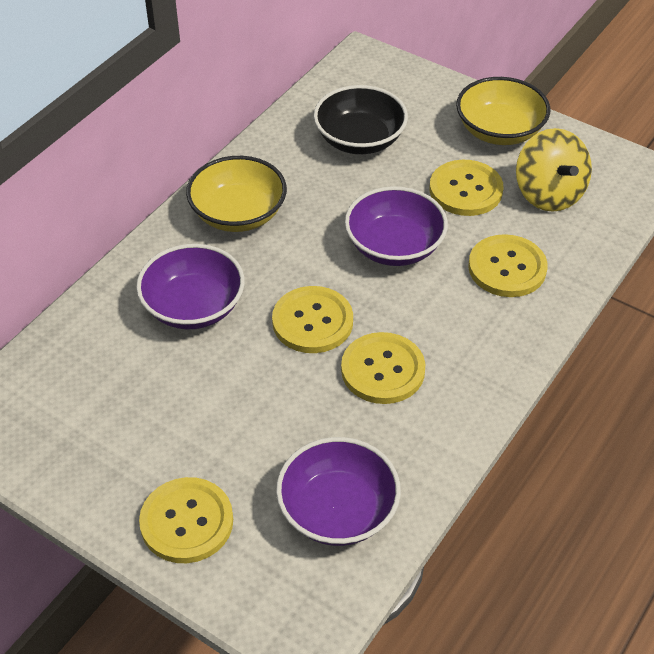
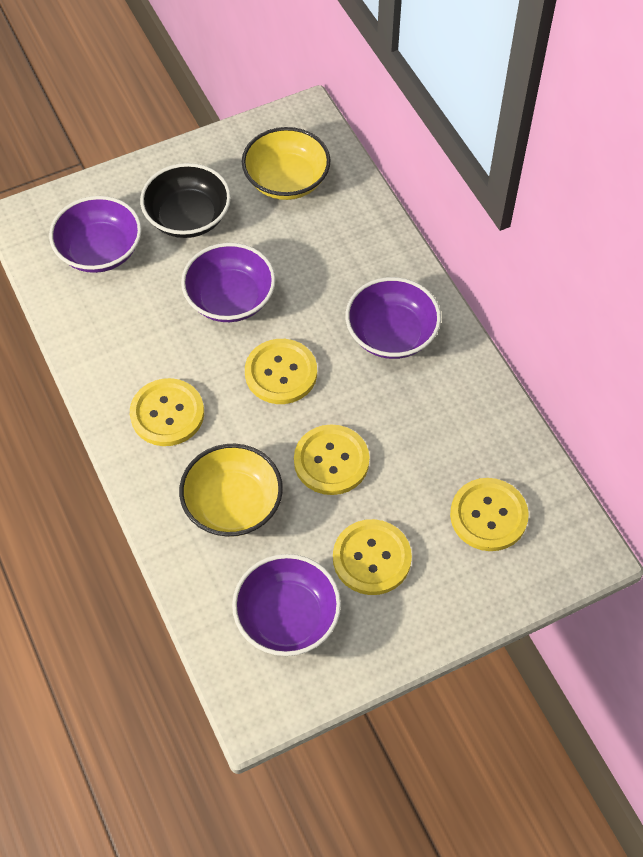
purple bowl: 3 -> 4
yellow spinning top: 1 -> 0

